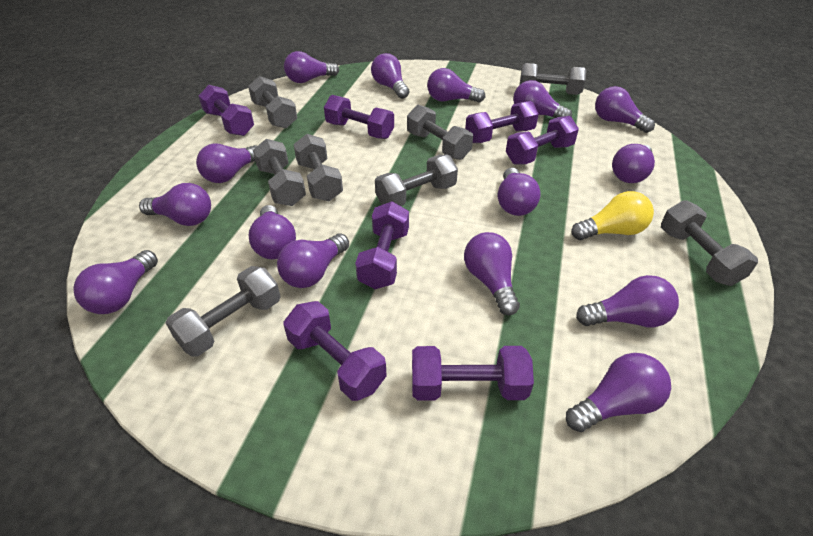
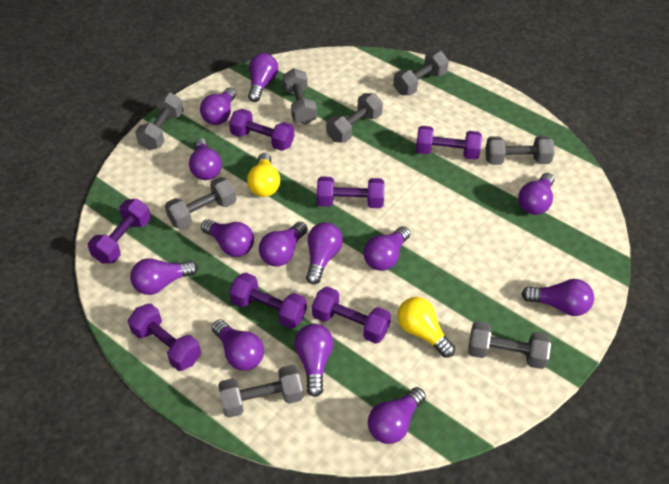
purple light bulb: 15 -> 13
yellow light bulb: 1 -> 2

